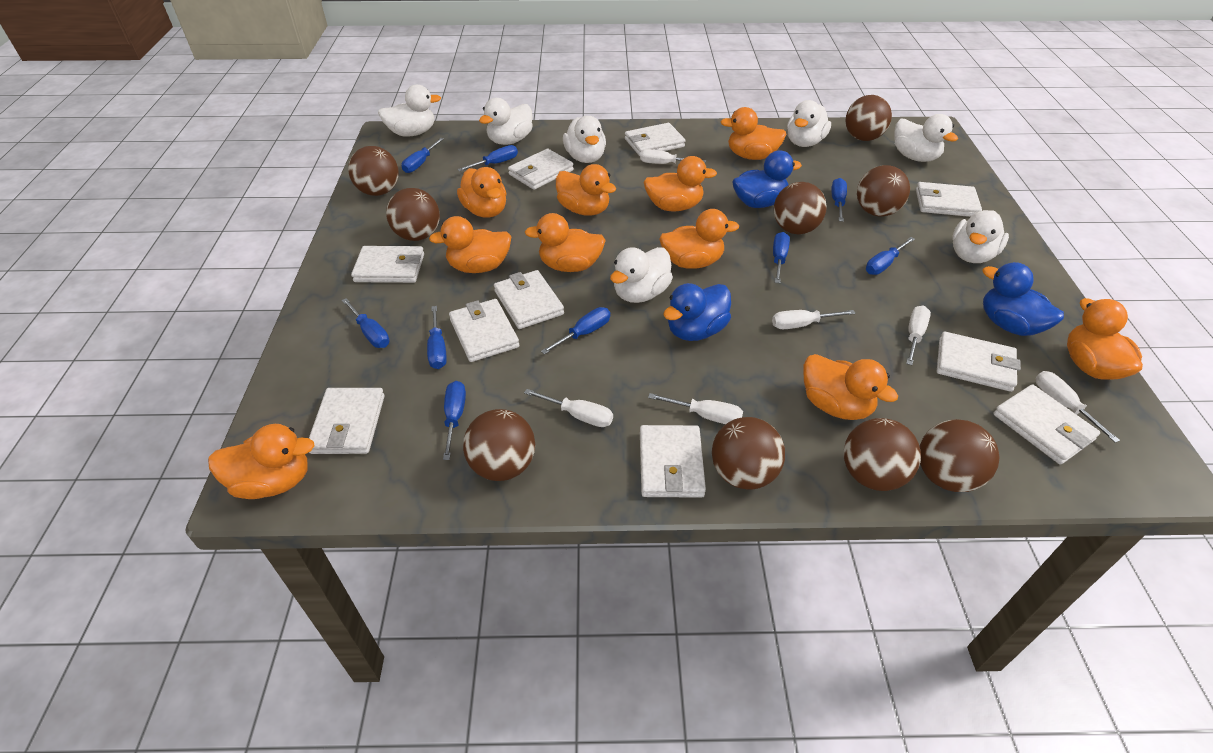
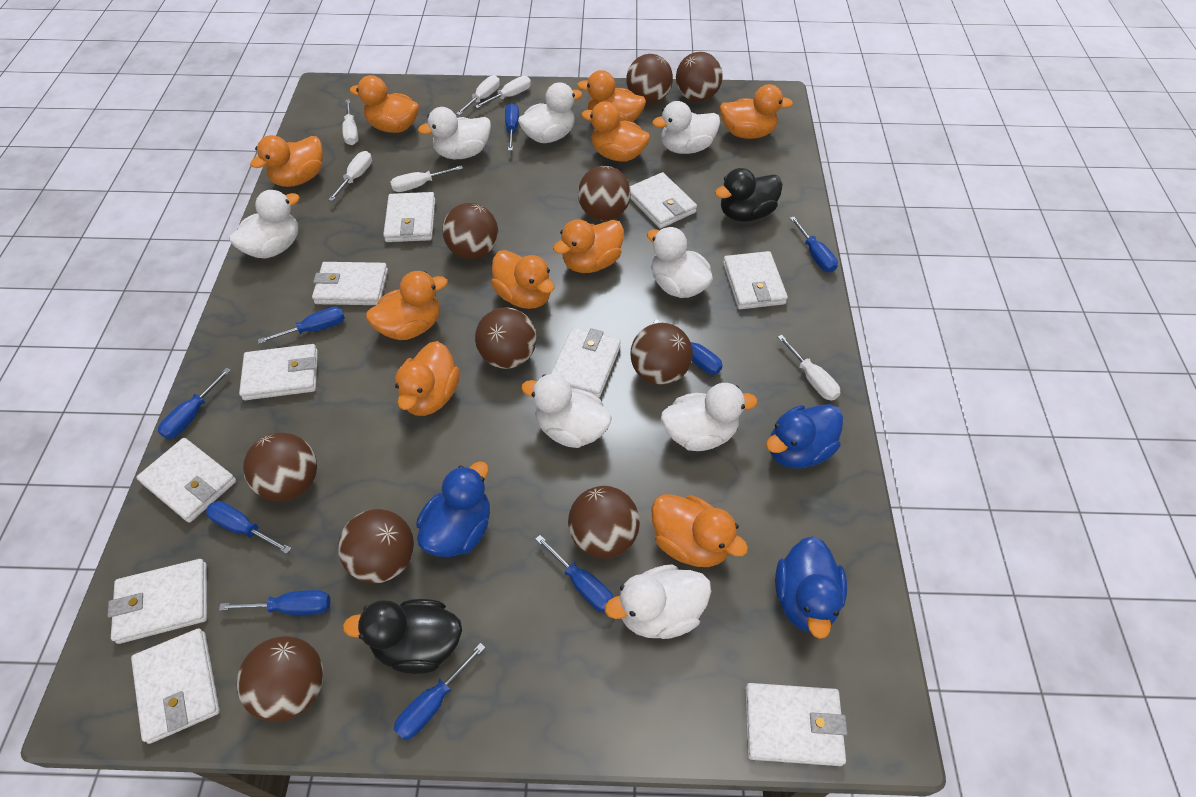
black duck: 0 -> 2
brown ball: 9 -> 10
white duck: 7 -> 8

